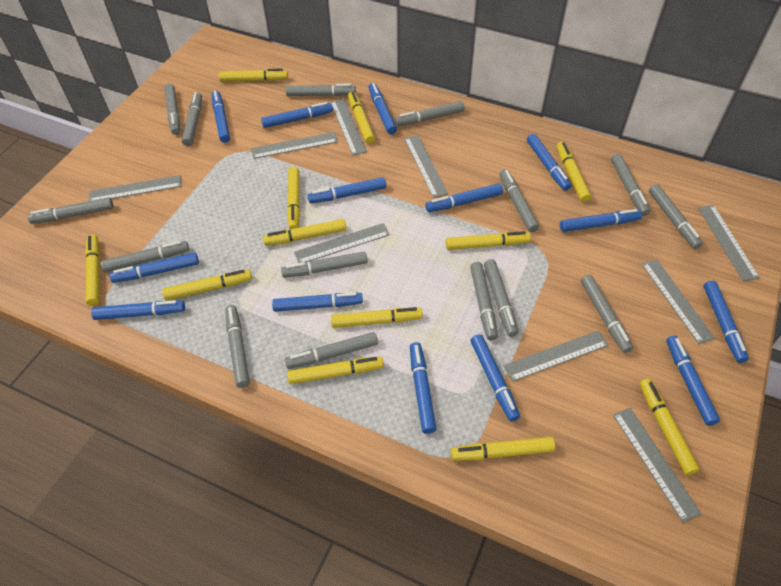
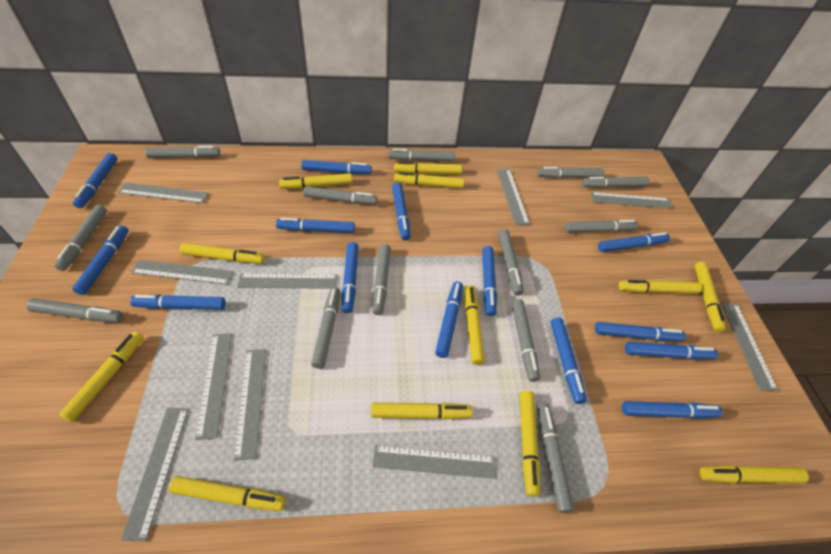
grey marker: 15 -> 13
grey ruler: 9 -> 10

